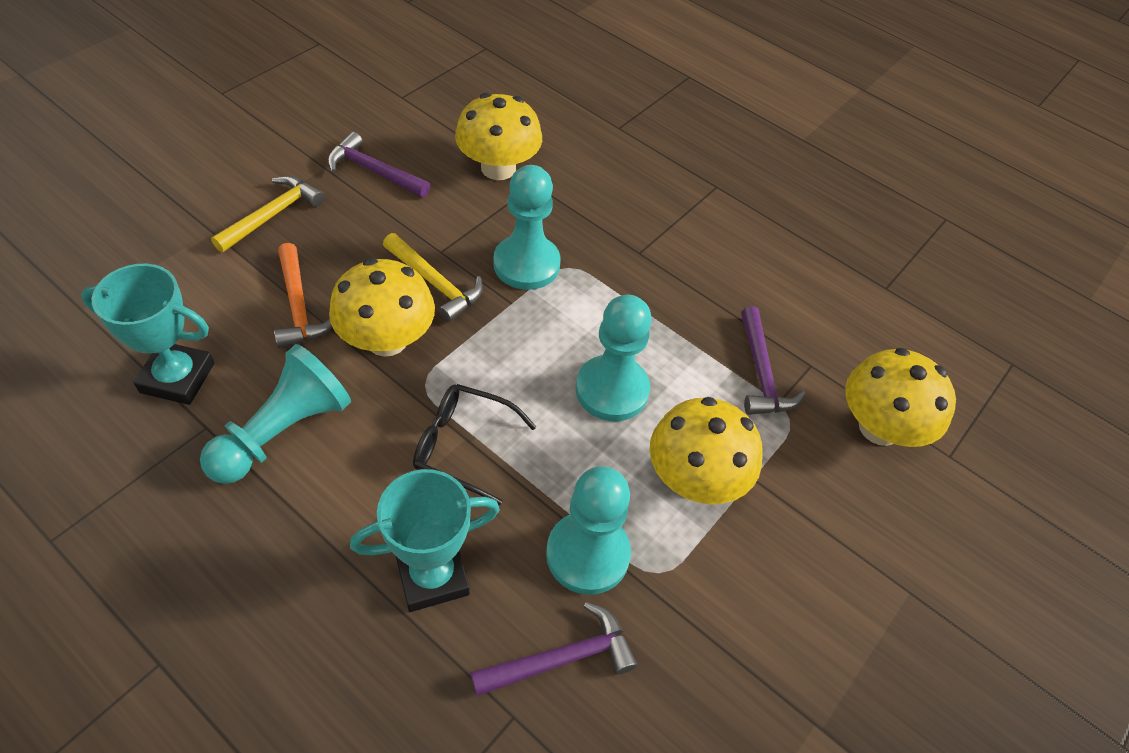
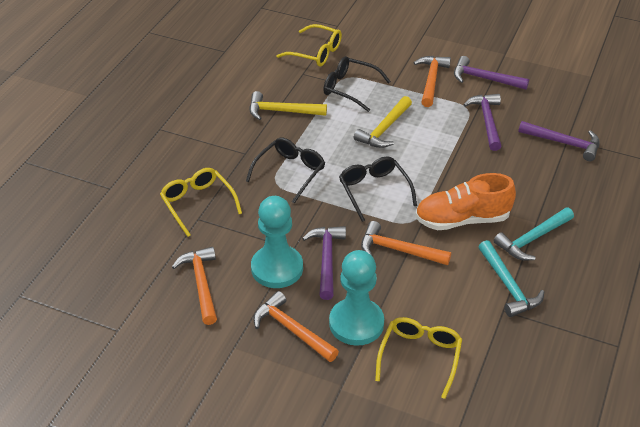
black glasses: 1 -> 3
orange hammer: 1 -> 4
orange shoe: 0 -> 1
purple hammer: 3 -> 4
turquoise hammer: 0 -> 2
turquoise pawn: 4 -> 2
turquoise trophy: 2 -> 0
yellow glasses: 0 -> 3
yellow mushroom: 4 -> 0

